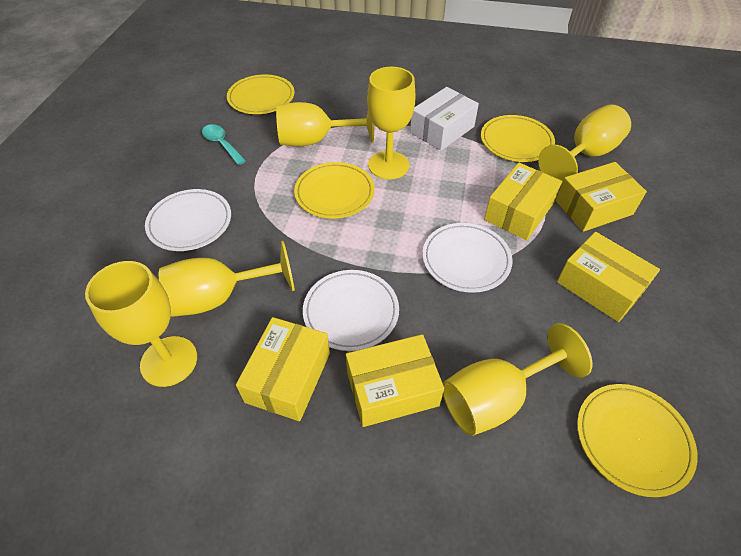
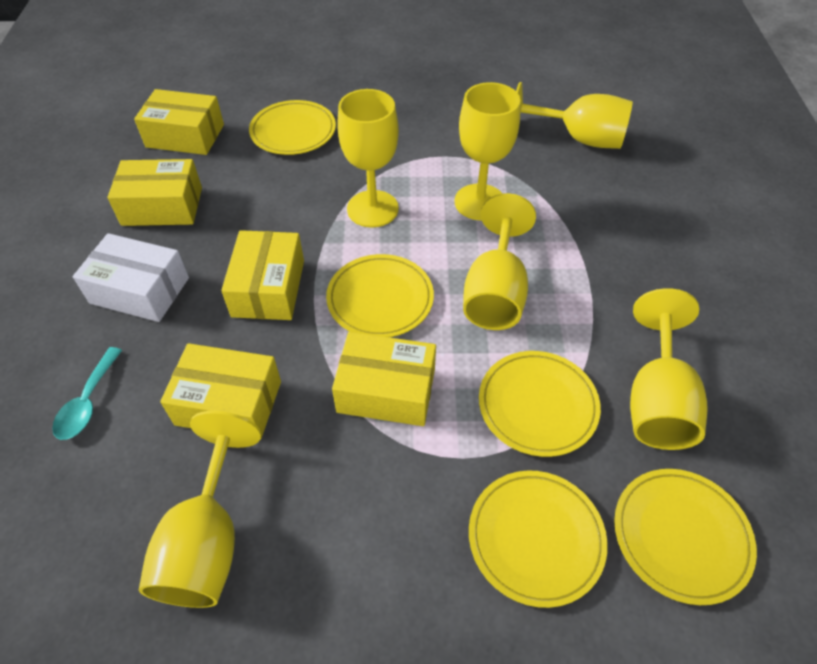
white plate: 3 -> 0
yellow plate: 4 -> 5

